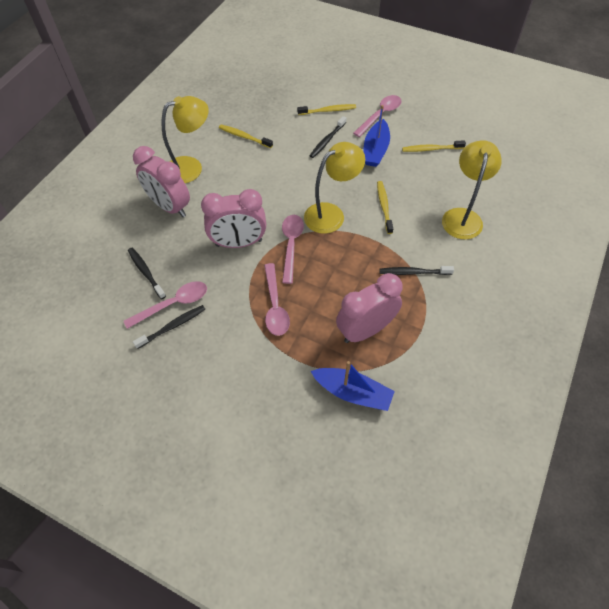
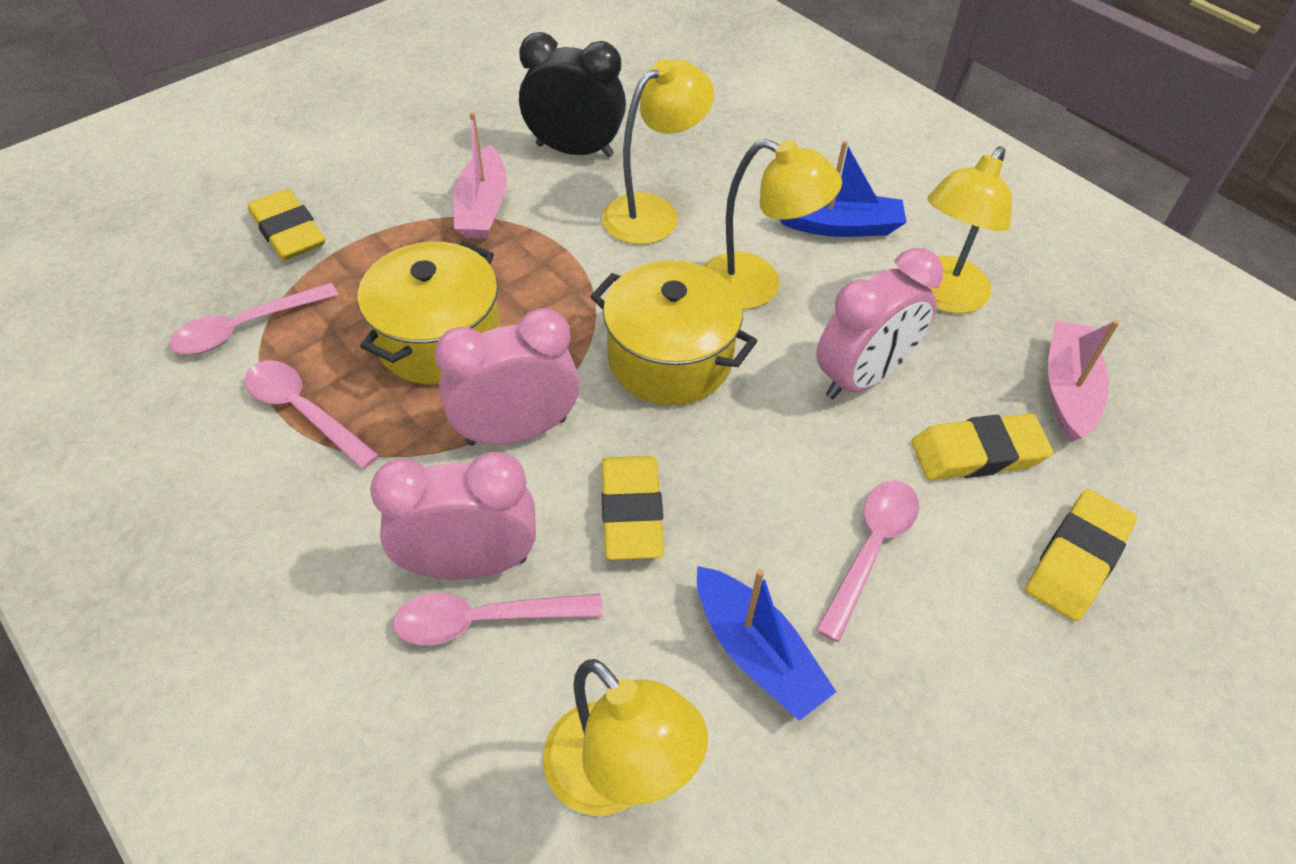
black clock: 0 -> 1
black toothbrush: 4 -> 0
pink boat: 0 -> 2
yellow eraser: 0 -> 4
yellow lamp: 3 -> 4
yellow pot: 0 -> 2
yellow toothbrush: 4 -> 0

